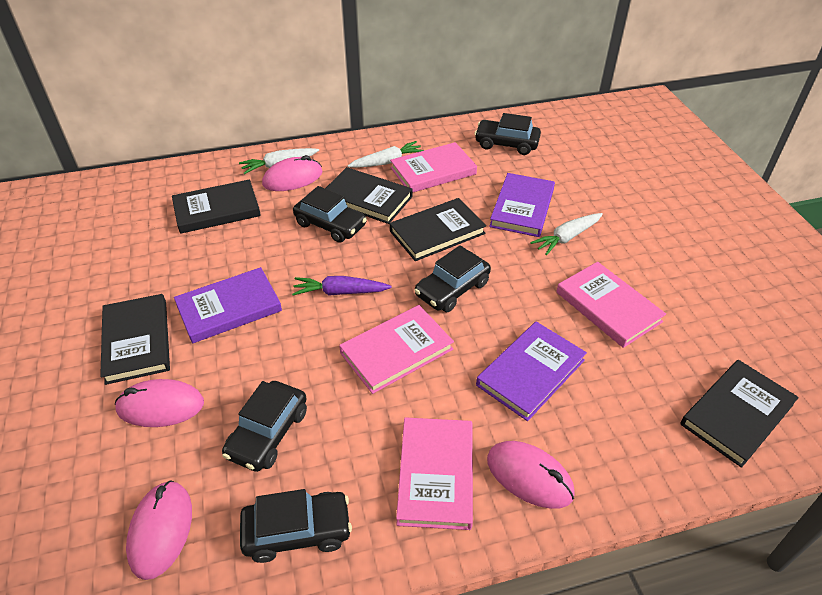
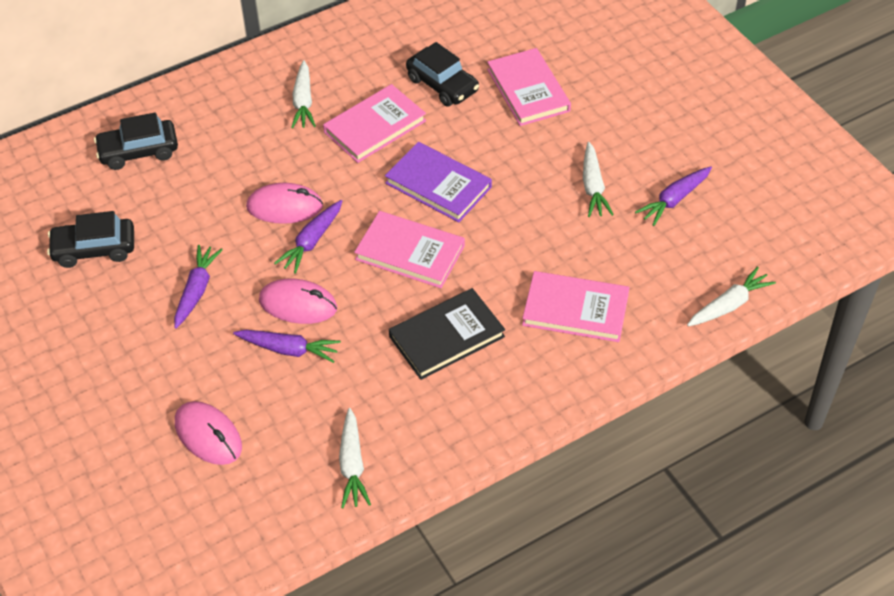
black book: 5 -> 1
black car: 5 -> 3
pink mouse: 4 -> 3
purple book: 3 -> 1
purple carrot: 1 -> 4
white carrot: 3 -> 4

